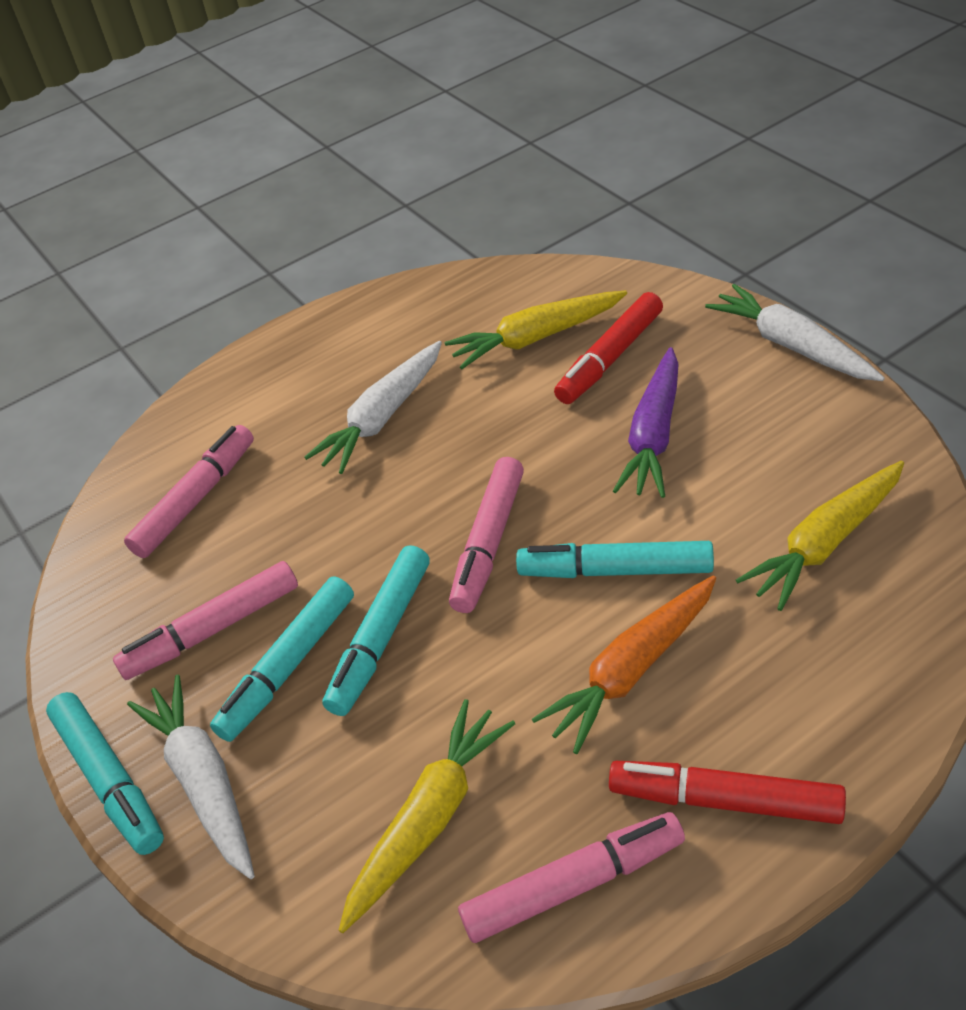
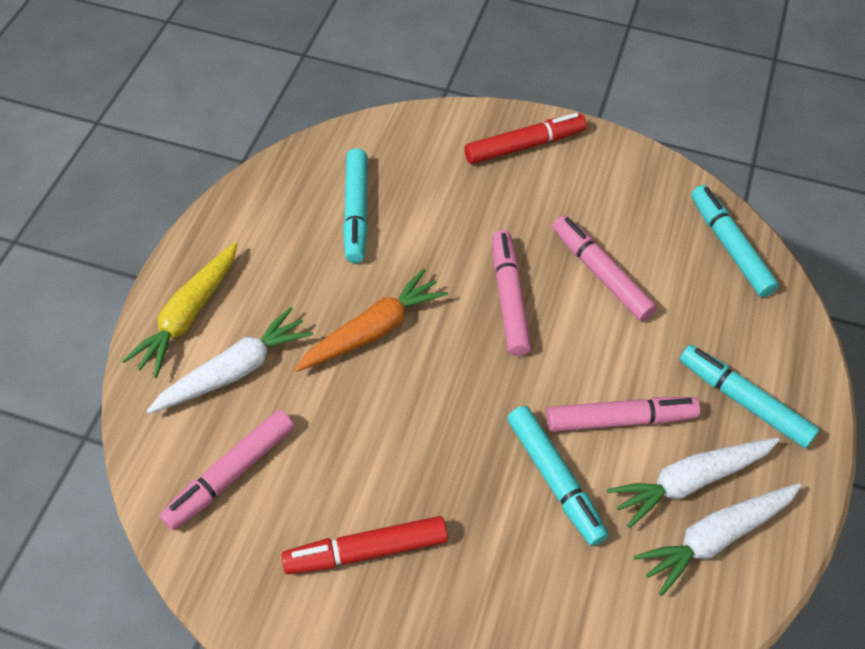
purple carrot: 1 -> 0
yellow carrot: 3 -> 1

